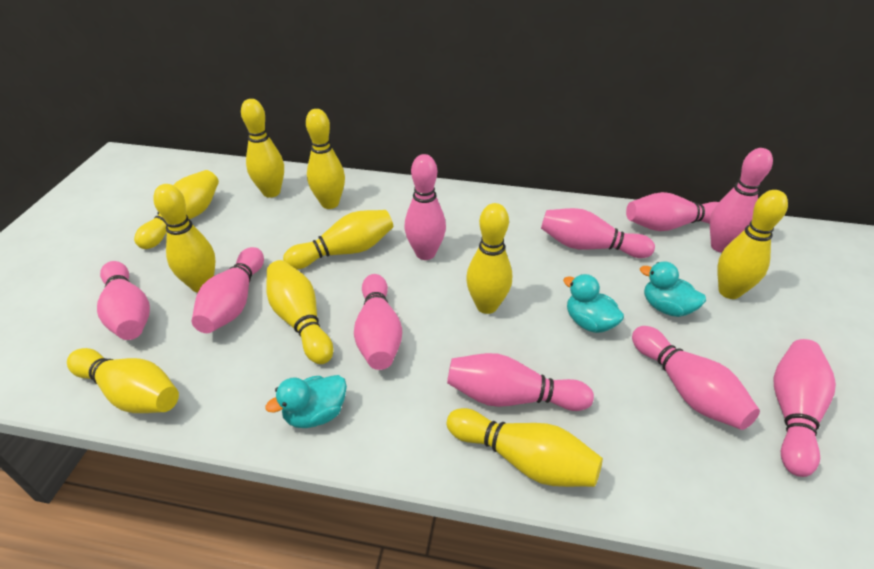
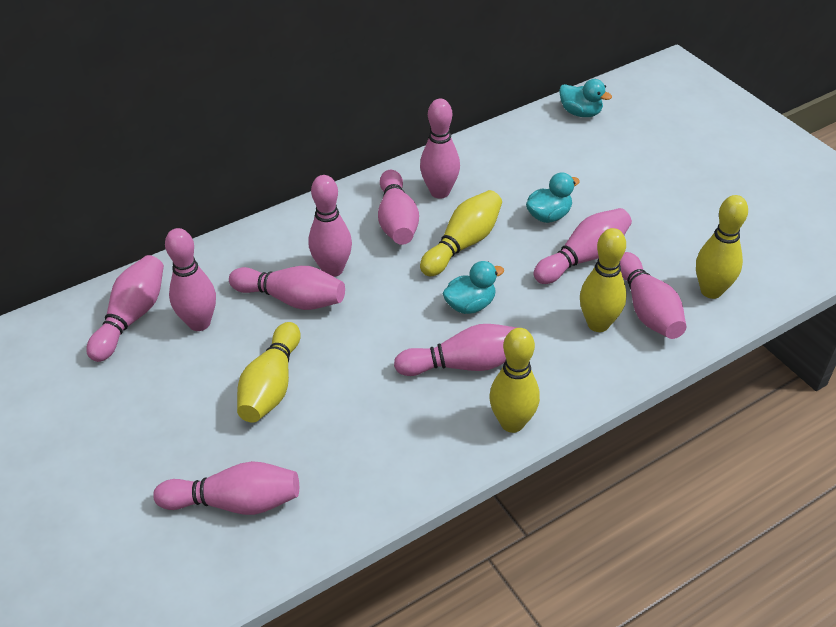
yellow bowling pin: 10 -> 5

